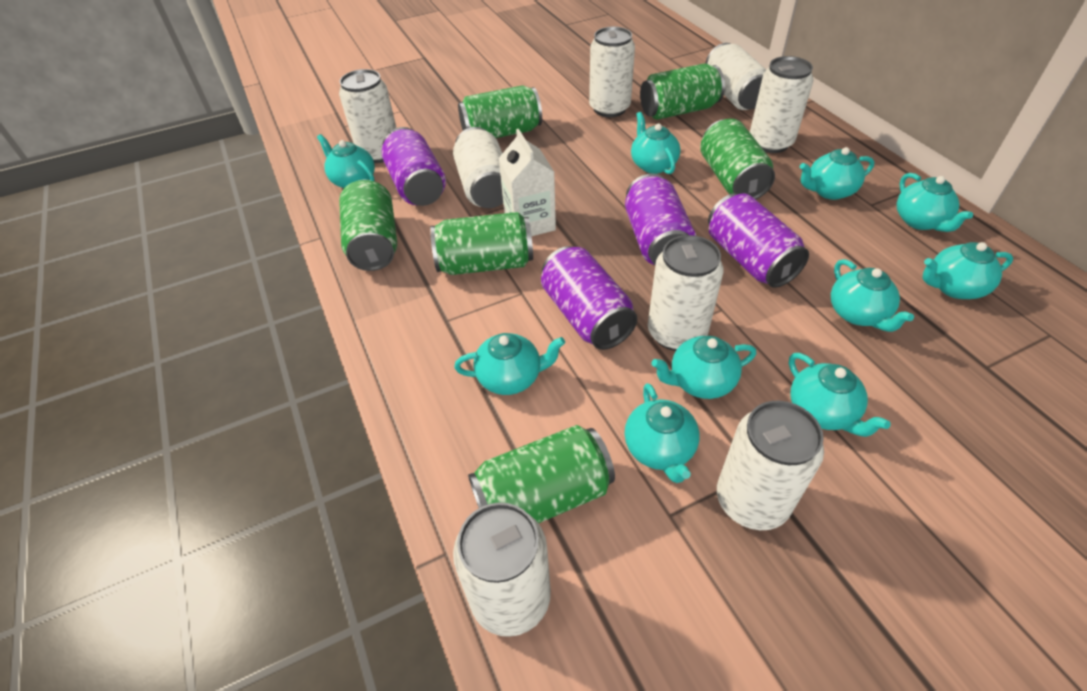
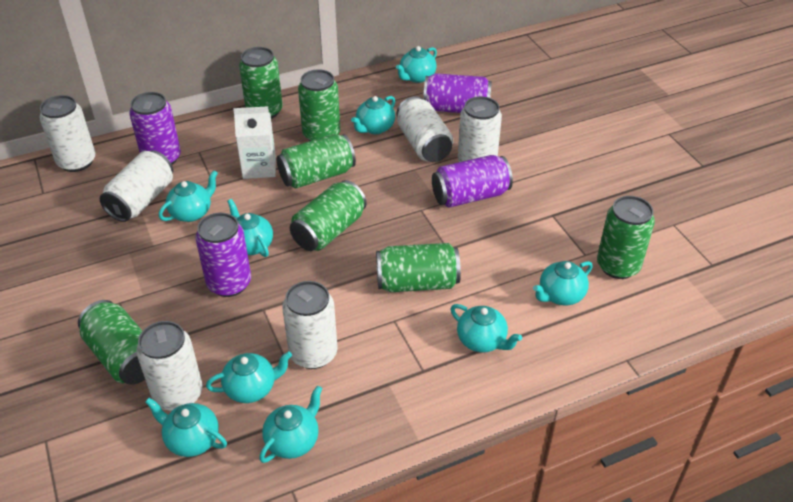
green can: 6 -> 7
turquoise teapot: 10 -> 9
white can: 8 -> 6

